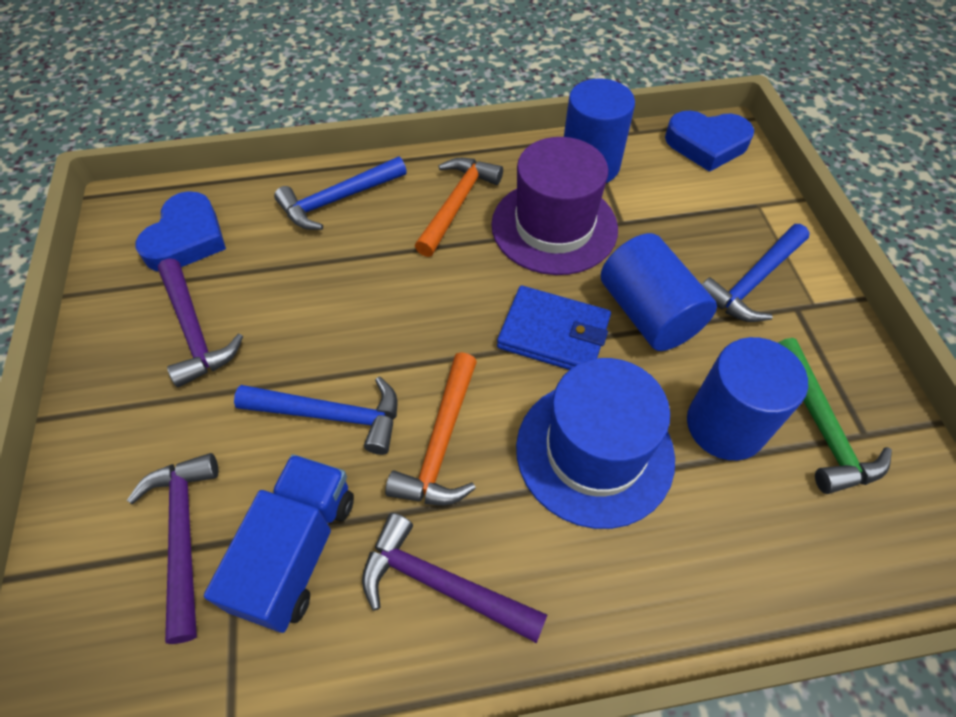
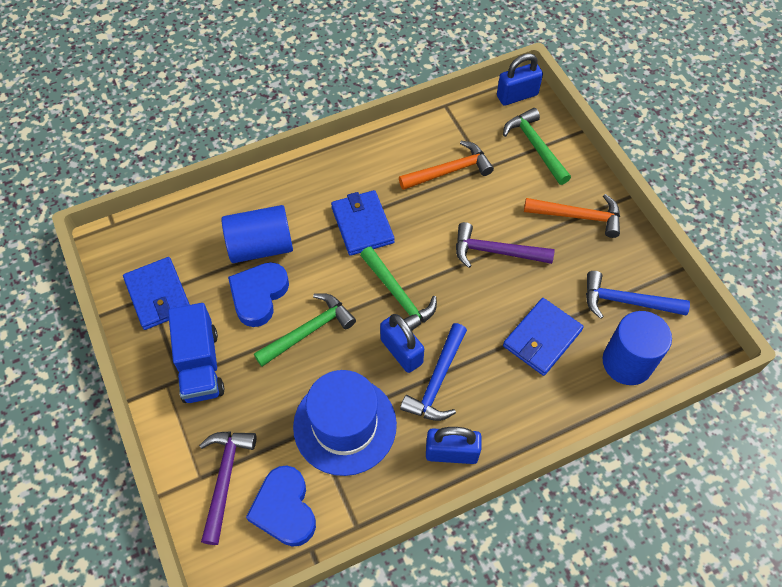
blue cylinder: 3 -> 2
blue hammer: 3 -> 2
blue padlock: 0 -> 3
blue wallet: 1 -> 3
green hammer: 1 -> 3
purple hammer: 3 -> 2
purple hat: 1 -> 0

